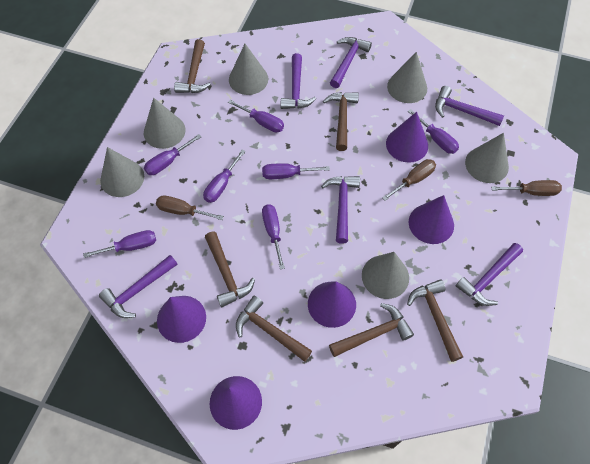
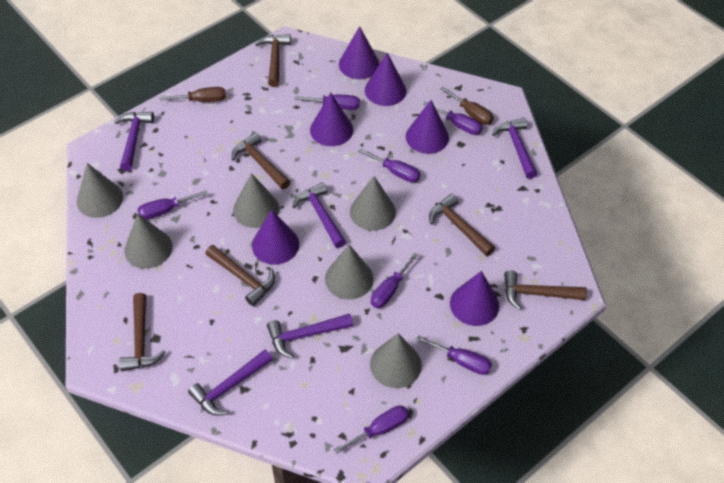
brown screwdriver: 3 -> 2
purple cone: 5 -> 6
purple hammer: 6 -> 5

